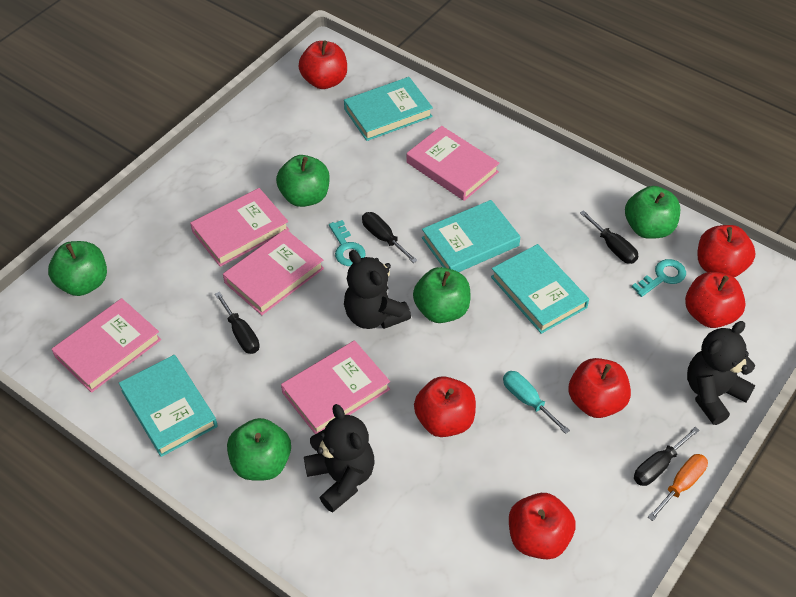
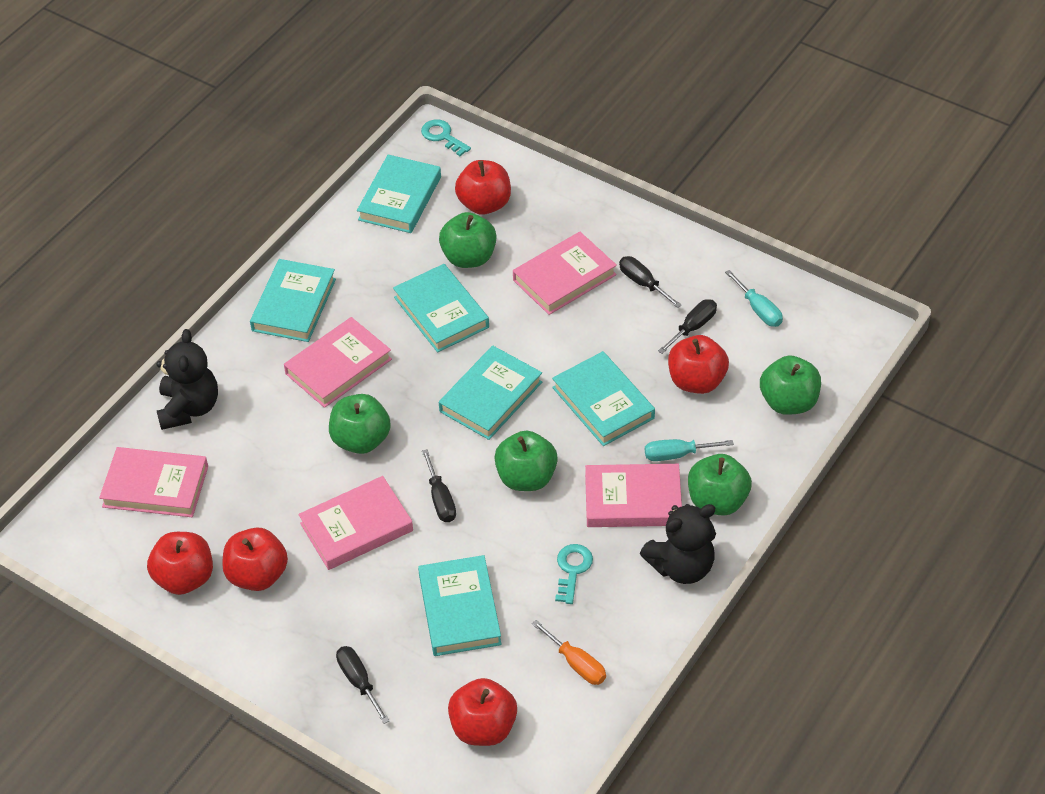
black teddy bear: 3 -> 2
red apple: 6 -> 5
turquoise book: 4 -> 6
turquoise screwdriver: 1 -> 2

